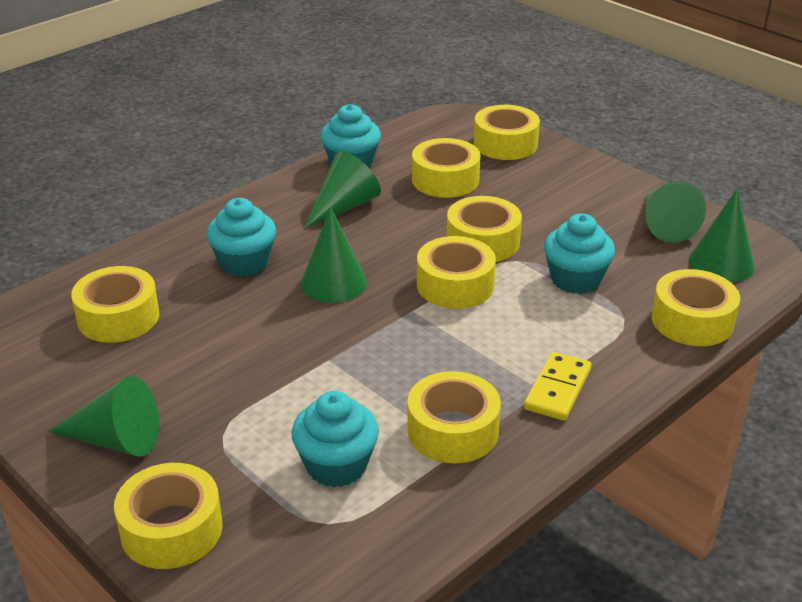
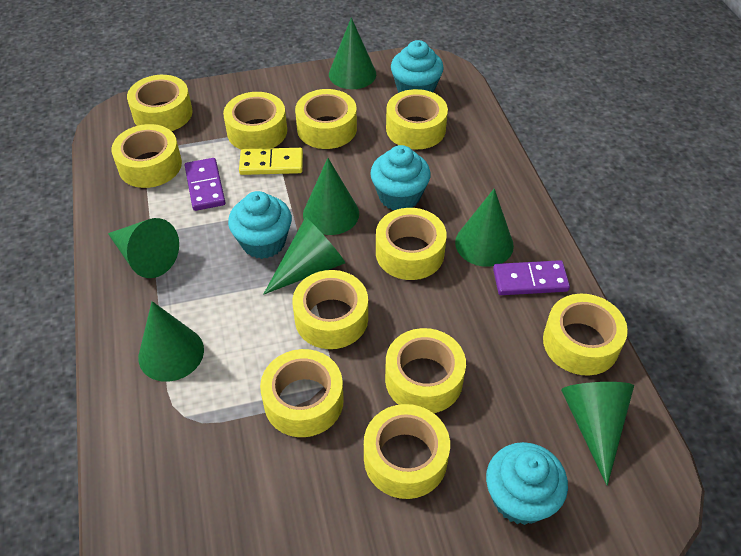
green cone: 5 -> 7
purple domino: 0 -> 2
yellow tape: 8 -> 11

